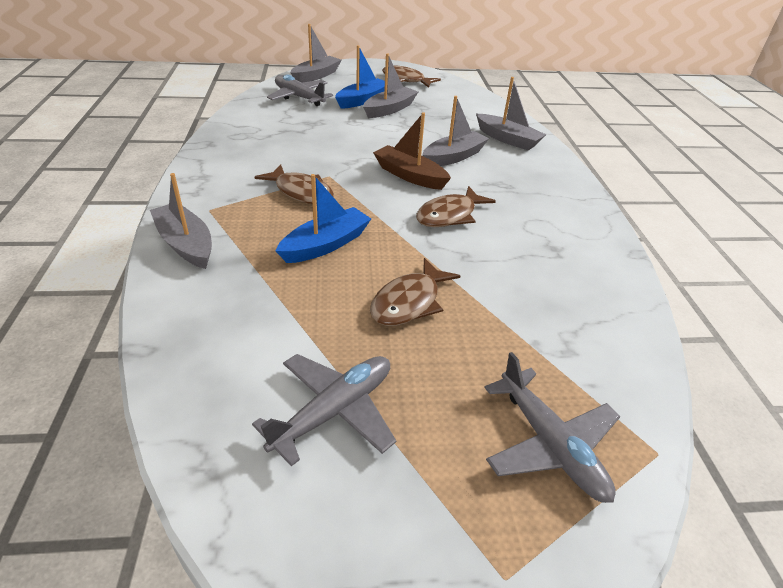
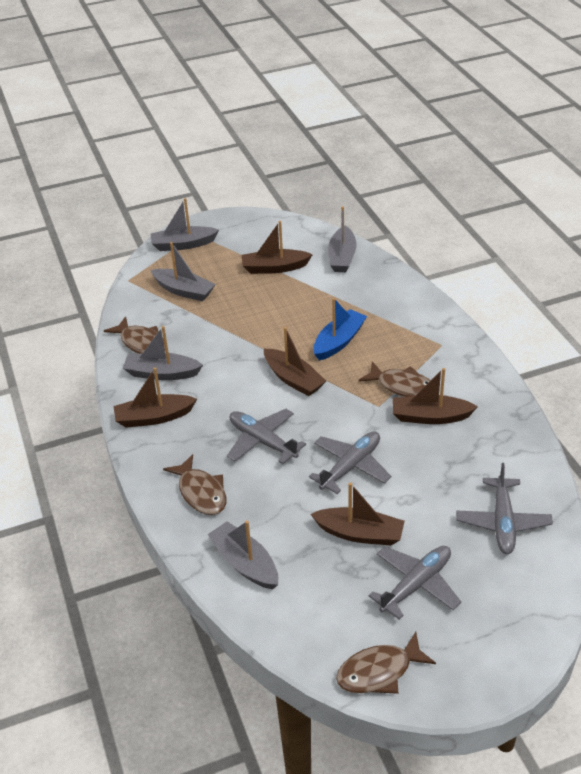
blue boat: 2 -> 1
brown boat: 1 -> 5
grey plane: 3 -> 4

